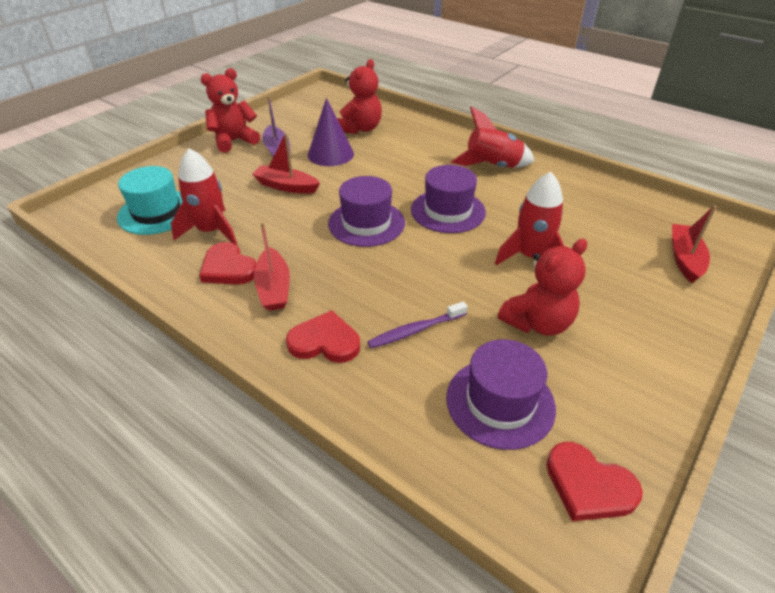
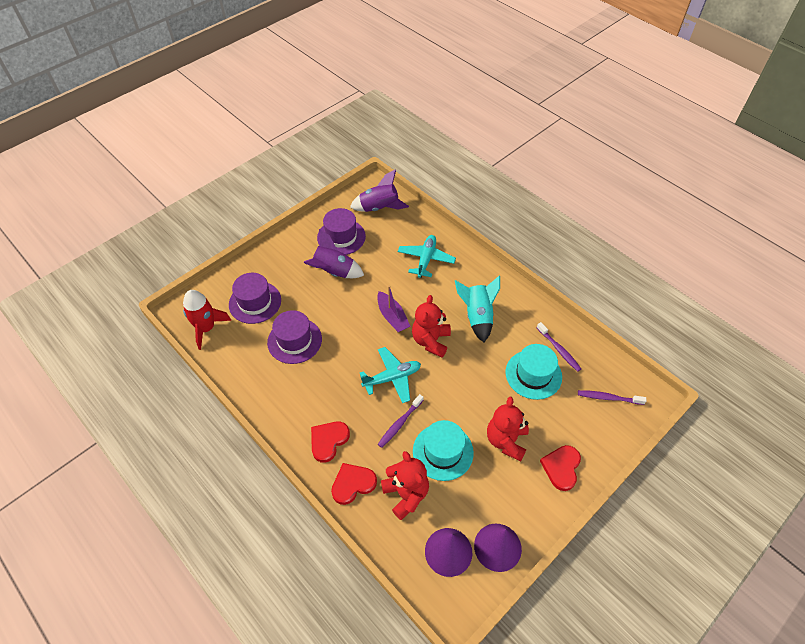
purple cone: 1 -> 2
purple rocket: 0 -> 2
purple toothbrush: 1 -> 3
red boat: 3 -> 0
red rocket: 3 -> 1
turquoise hat: 1 -> 2
turquoise plane: 0 -> 2
turquoise rocket: 0 -> 1

